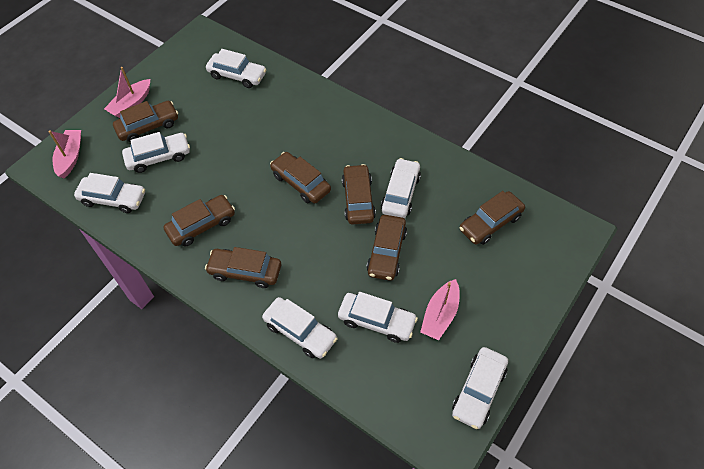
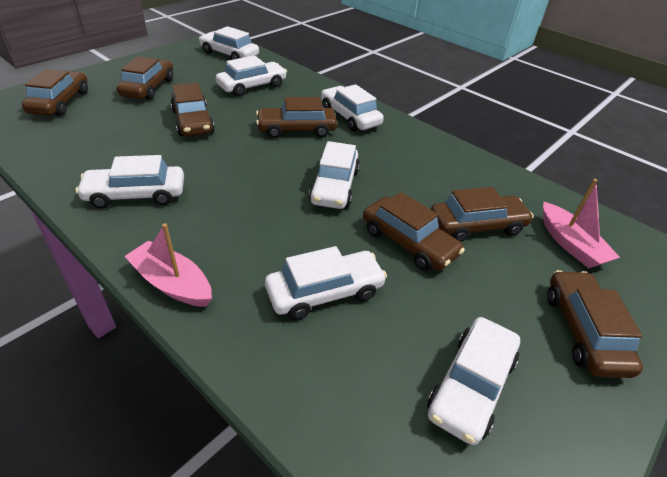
pink boat: 3 -> 2

